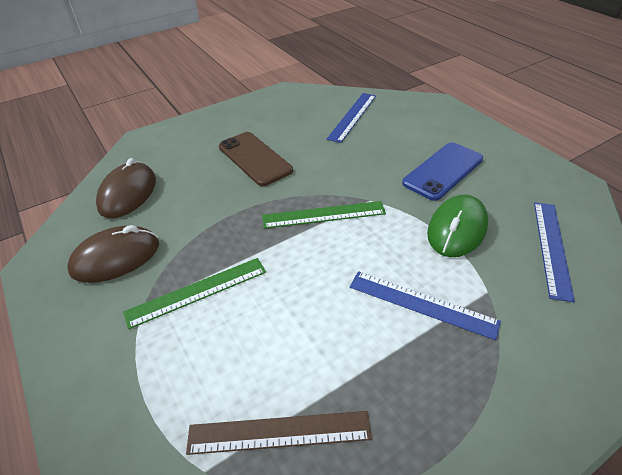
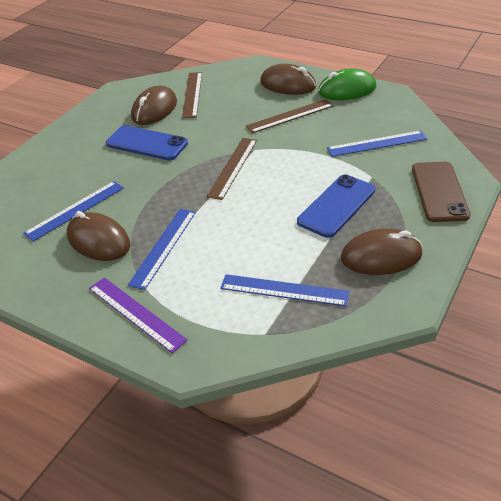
blue phone: 1 -> 2
blue ruler: 3 -> 4
brown mouse: 2 -> 4
brown ruler: 1 -> 3
green ruler: 2 -> 0
purple ruler: 0 -> 1

